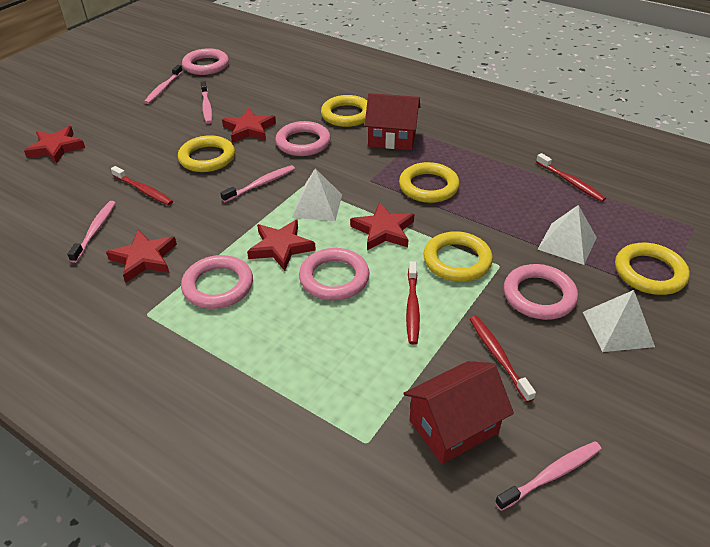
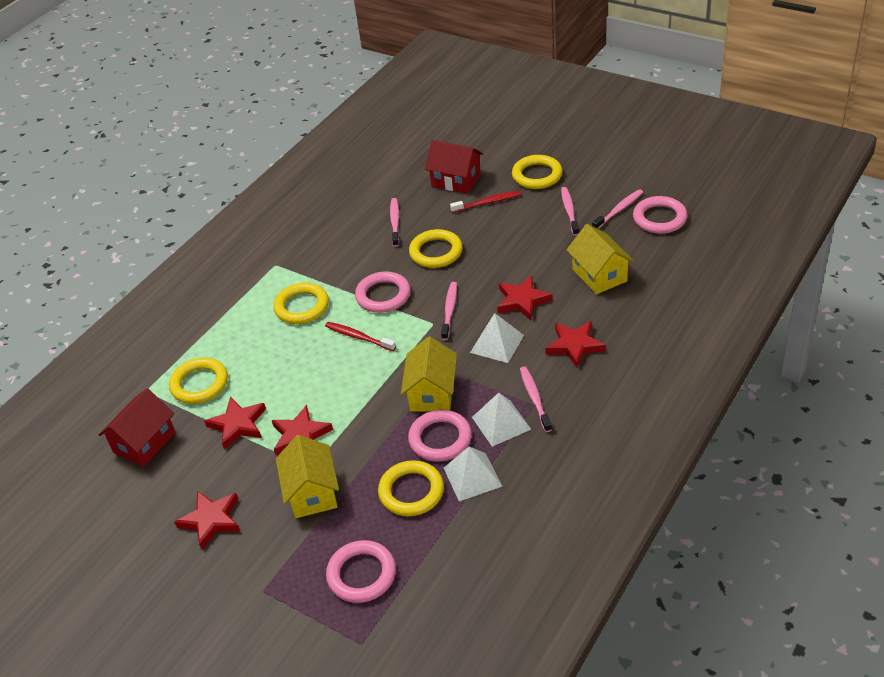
pink ring: 5 -> 4
red toothbrush: 4 -> 2
yellow house: 0 -> 3

